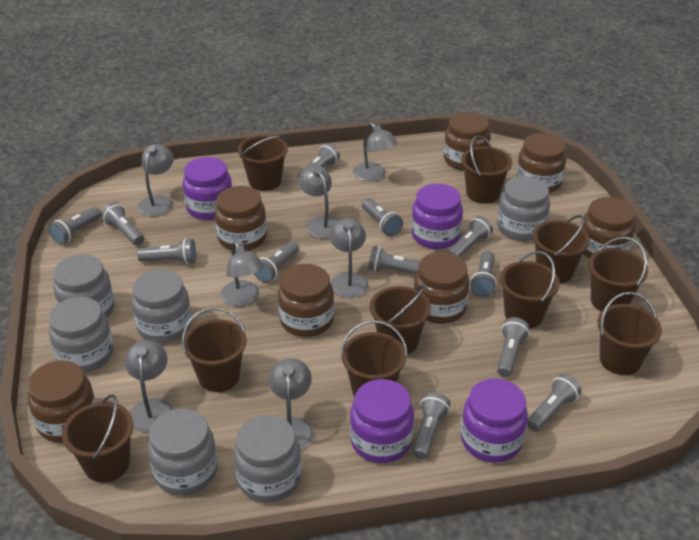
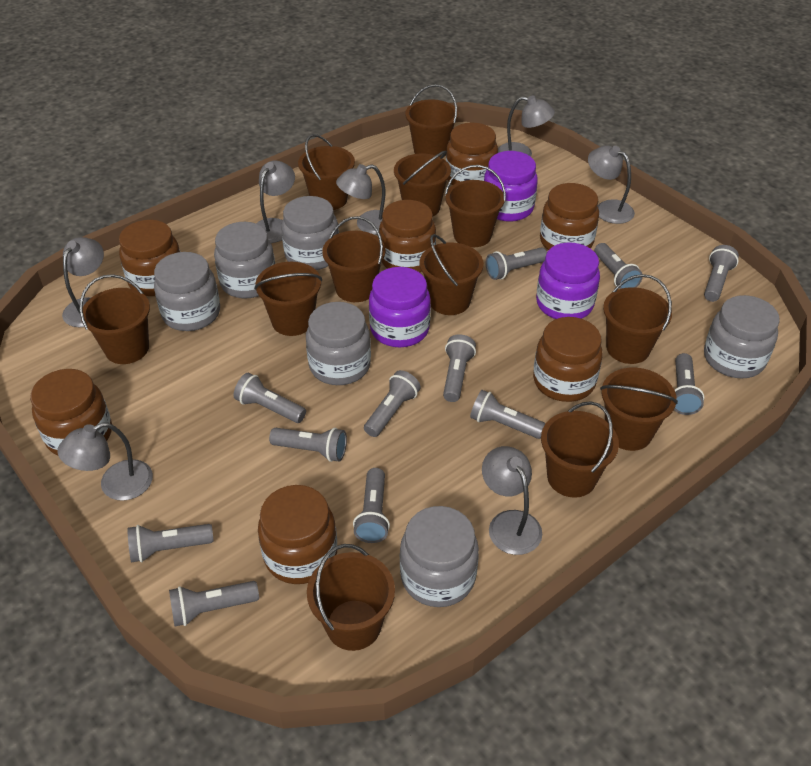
brown bucket: 10 -> 12
purple jar: 4 -> 3

